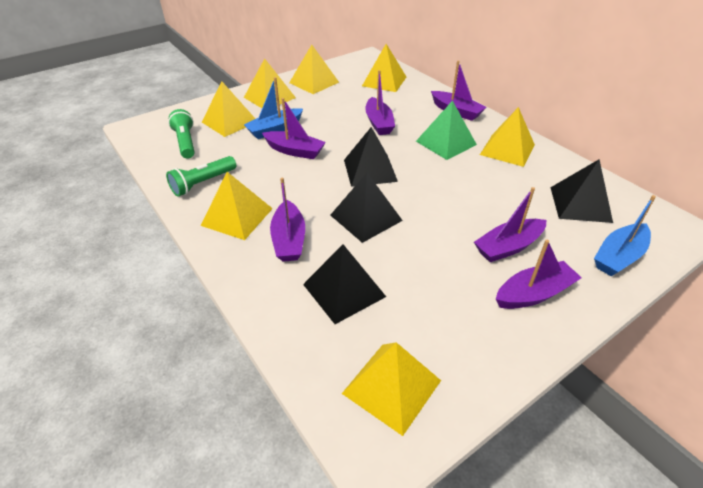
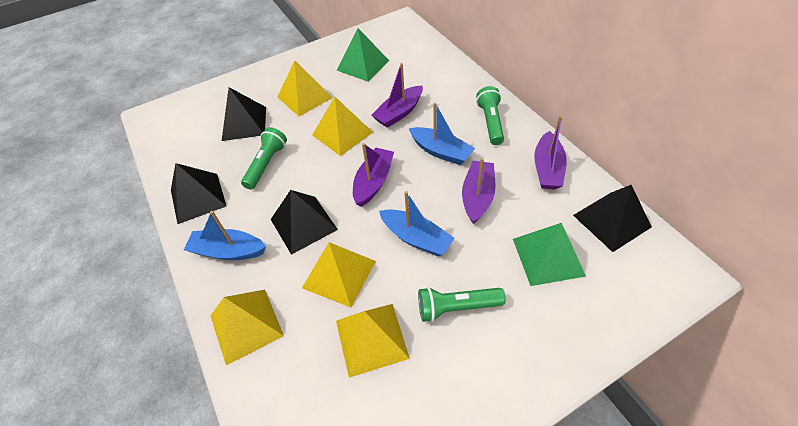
blue boat: 2 -> 3
green flashlight: 2 -> 3
green pyramid: 1 -> 2
purple boat: 6 -> 4
yellow pyramid: 7 -> 5

